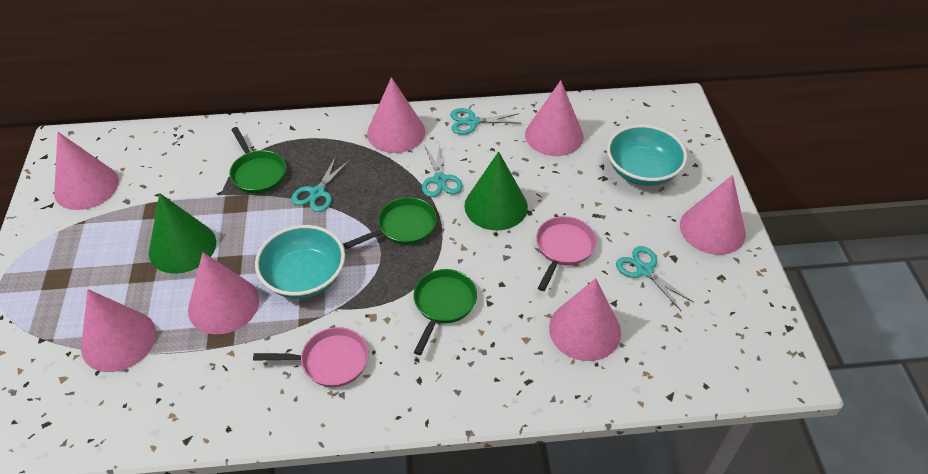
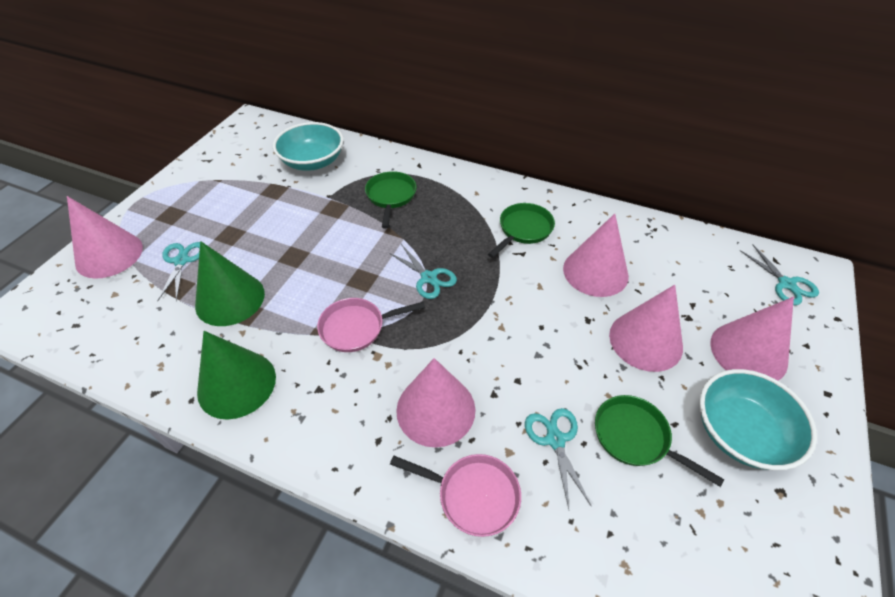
pink cone: 7 -> 5

